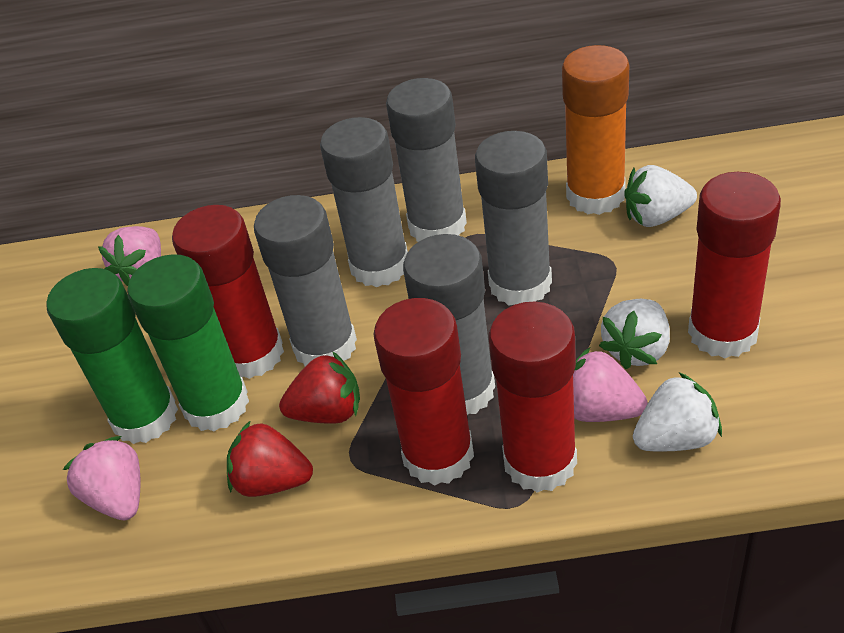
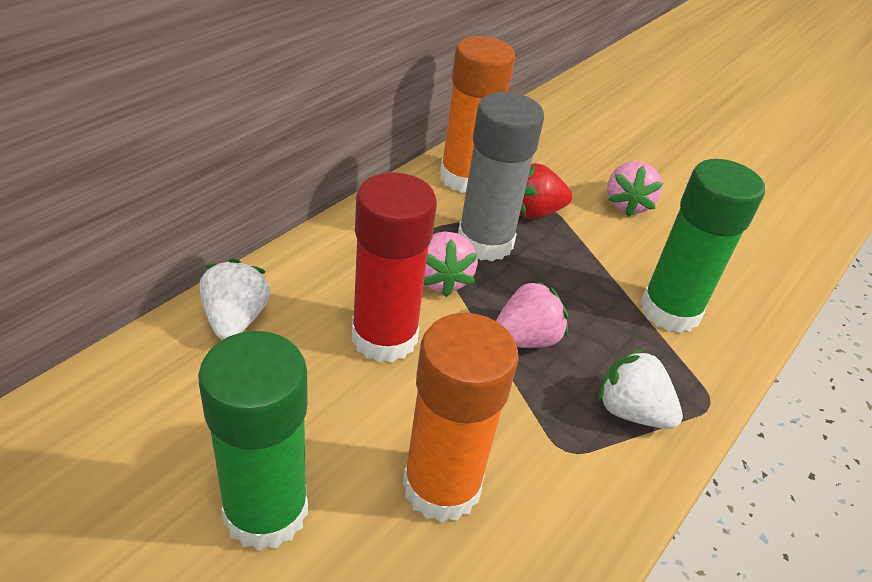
grey glue stick: 5 -> 1
orange glue stick: 1 -> 2
red glue stick: 4 -> 1
red strawberry: 2 -> 1
white strawberry: 3 -> 2

